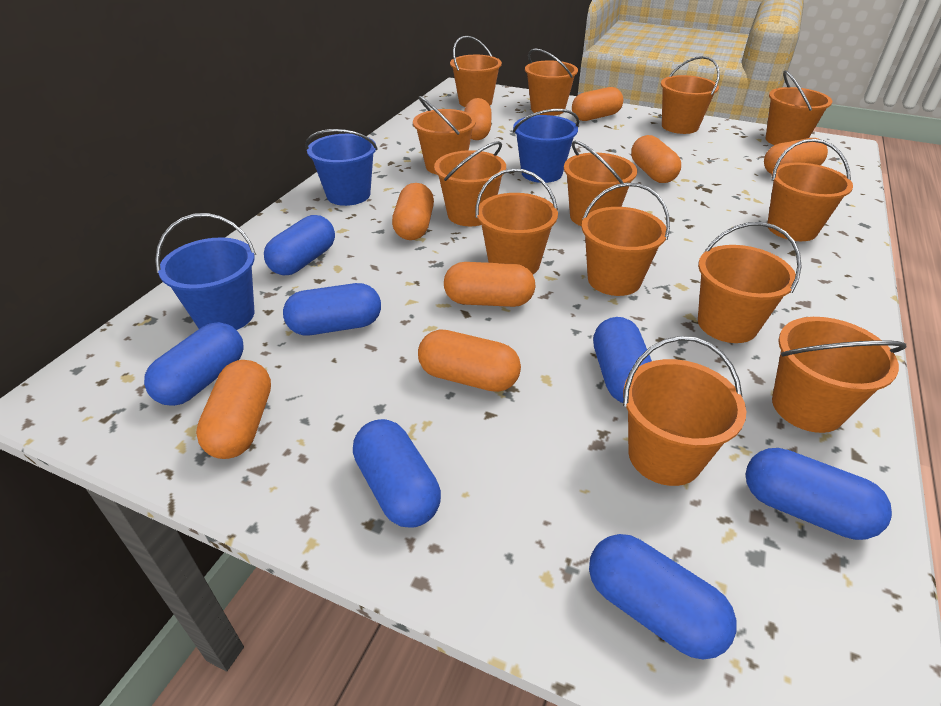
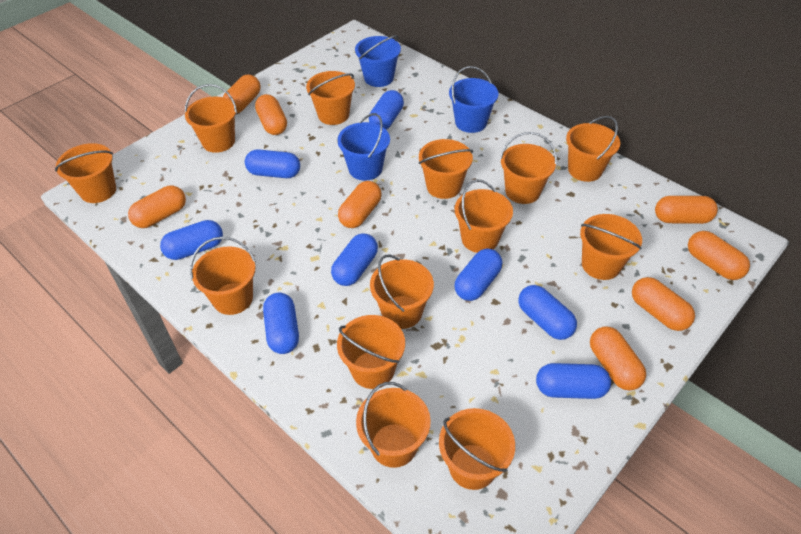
blue capsule: 7 -> 8

